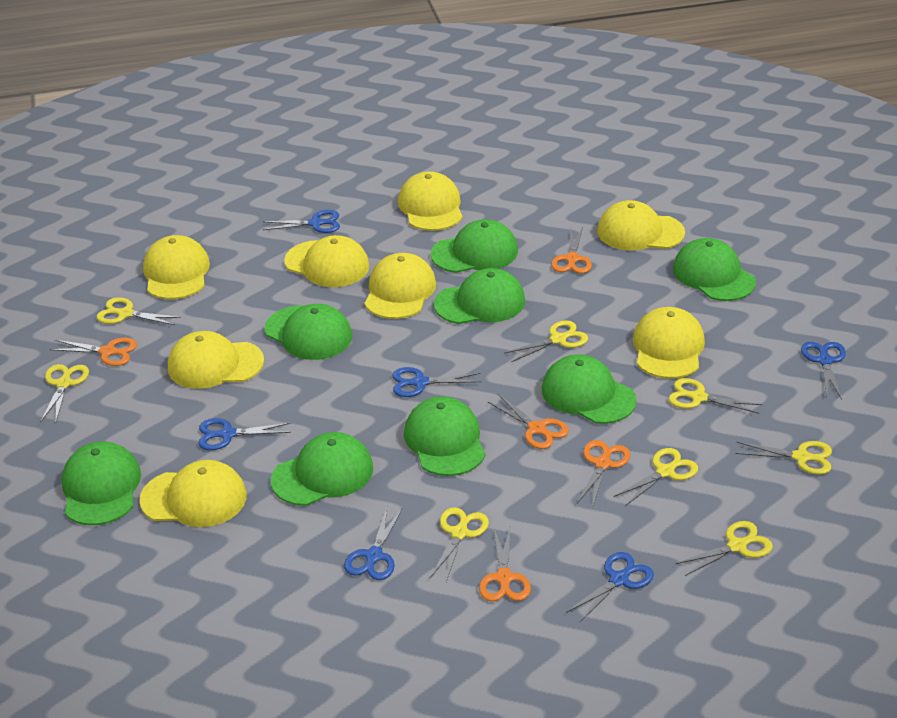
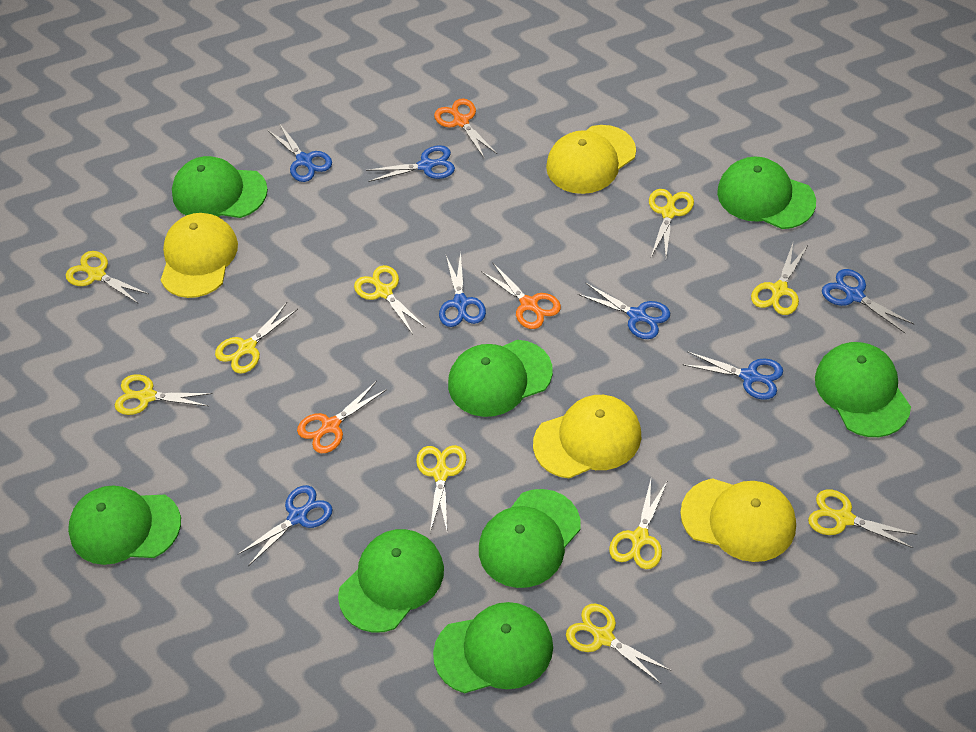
blue scissors: 6 -> 7
orange scissors: 5 -> 3
yellow cap: 8 -> 4
yellow scissors: 8 -> 10

